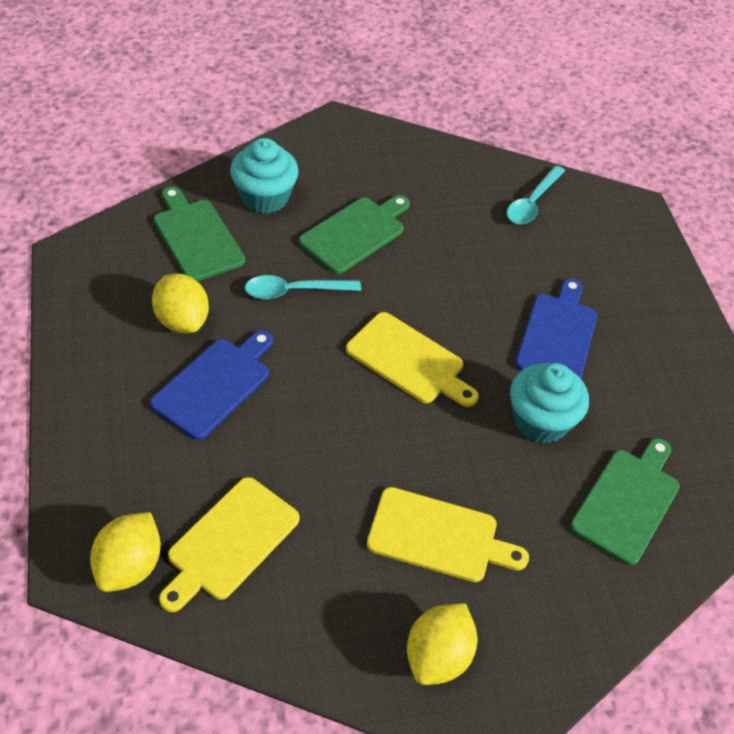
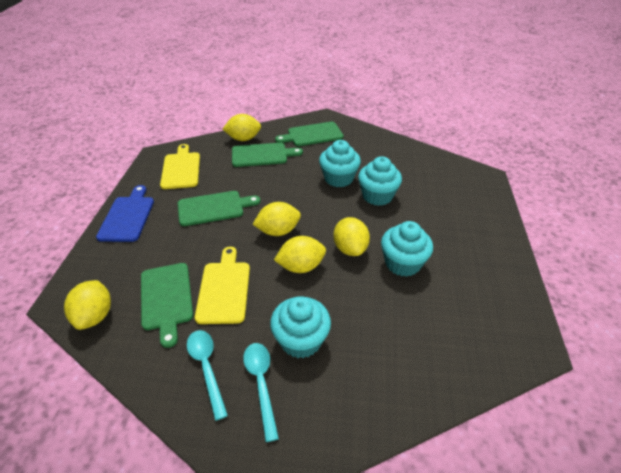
blue cutting board: 2 -> 1
green cutting board: 3 -> 4
turquoise cupcake: 2 -> 4
yellow cutting board: 3 -> 2
yellow lemon: 3 -> 5

